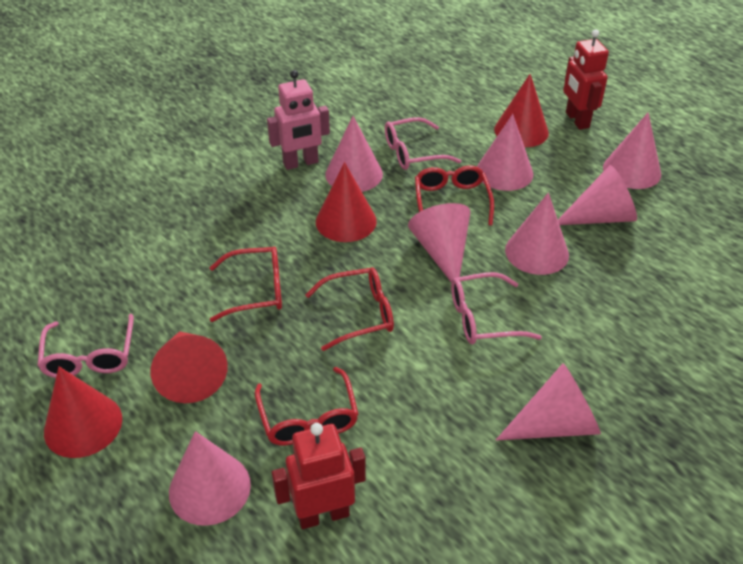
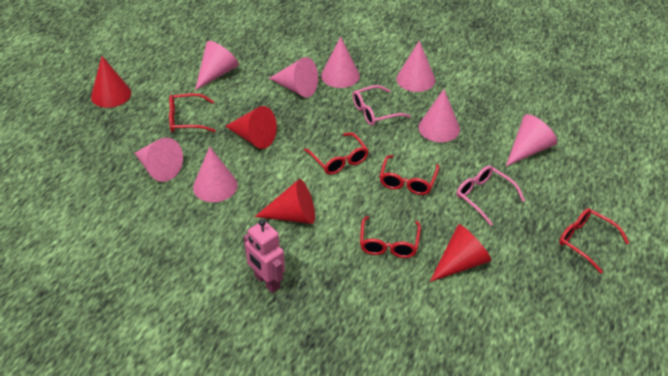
pink glasses: 3 -> 2
red glasses: 4 -> 5
red robot: 2 -> 0

